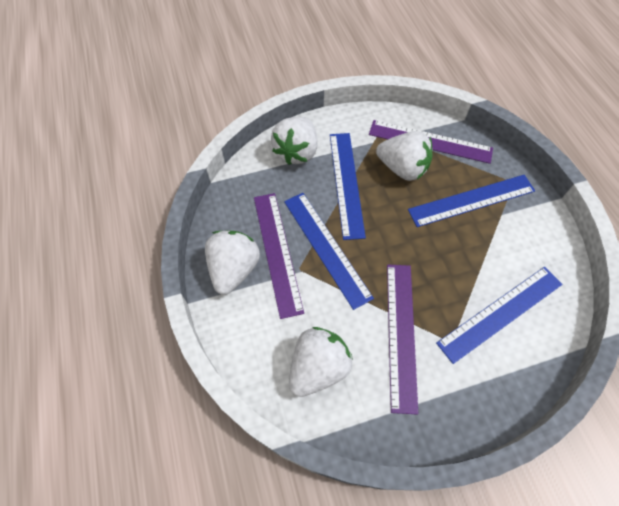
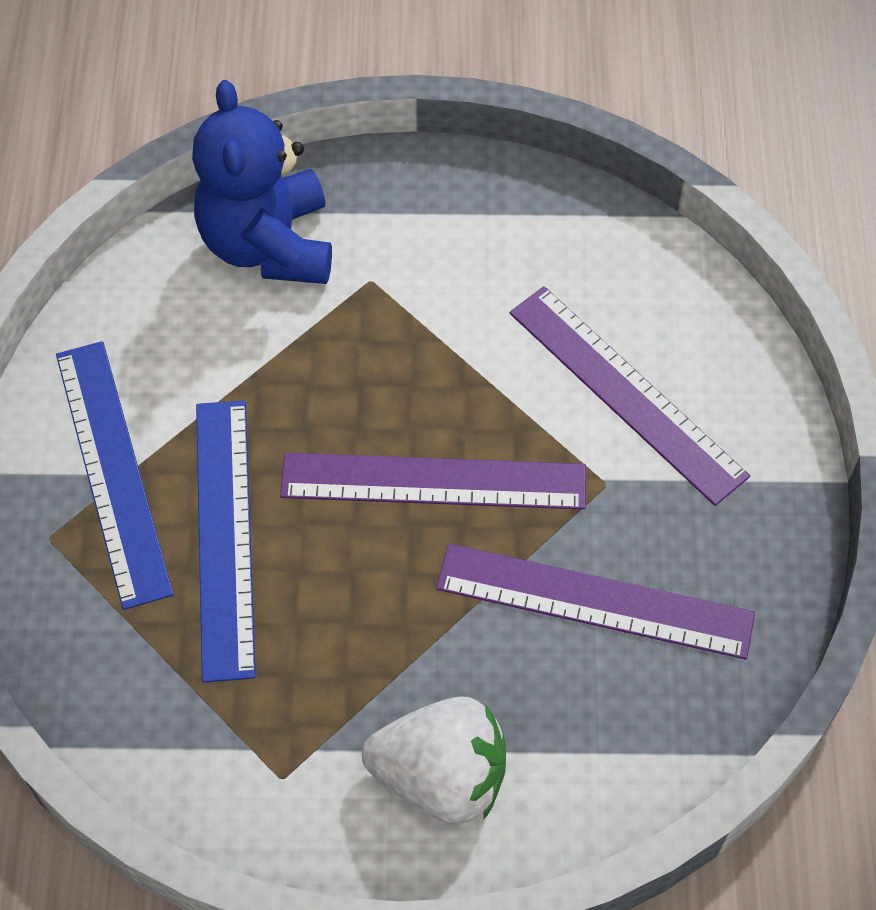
blue ruler: 4 -> 2
blue teddy bear: 0 -> 1
white strawberry: 4 -> 1

